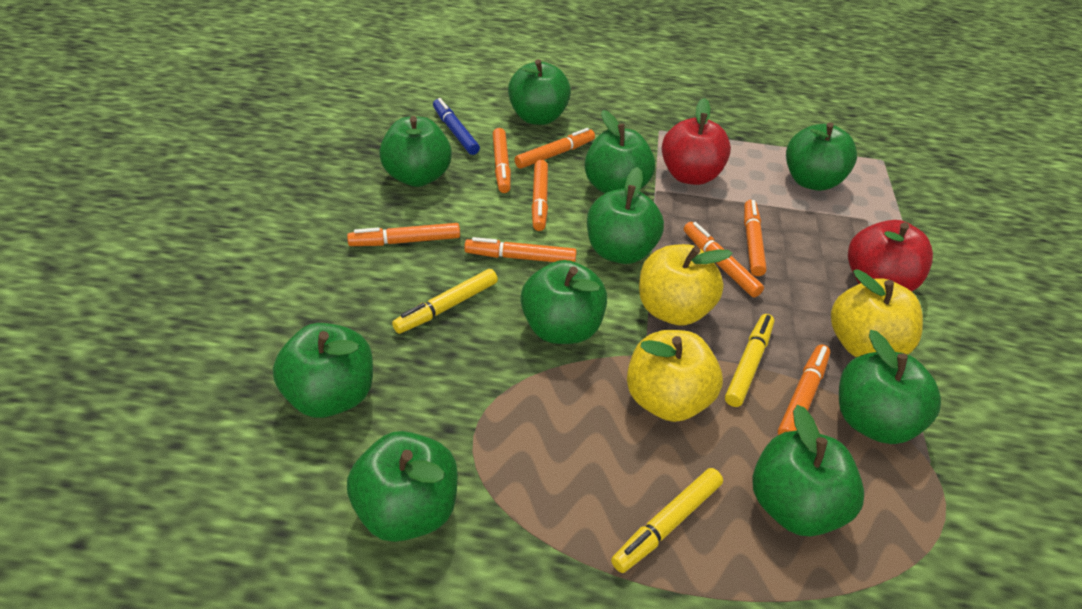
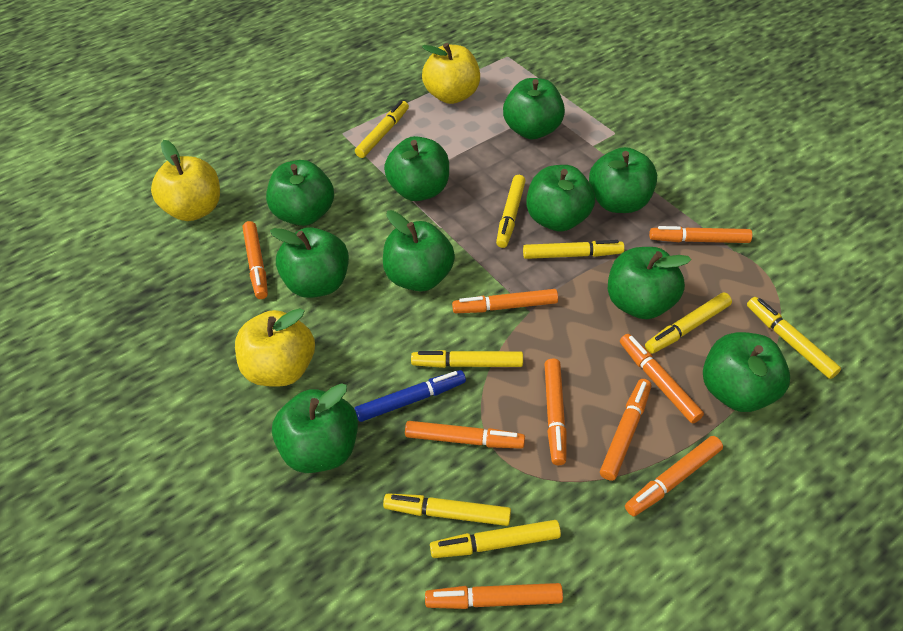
orange marker: 8 -> 9
red apple: 2 -> 0
yellow marker: 3 -> 8

